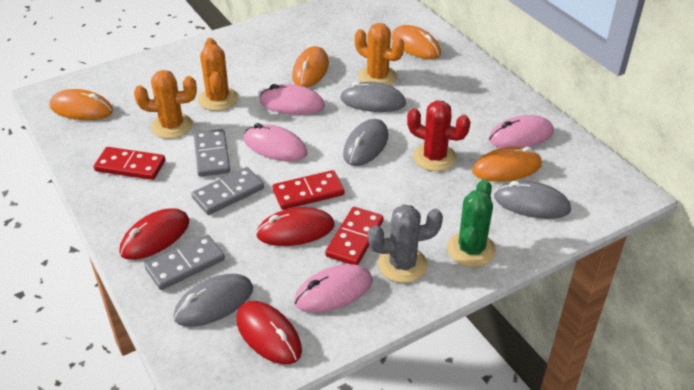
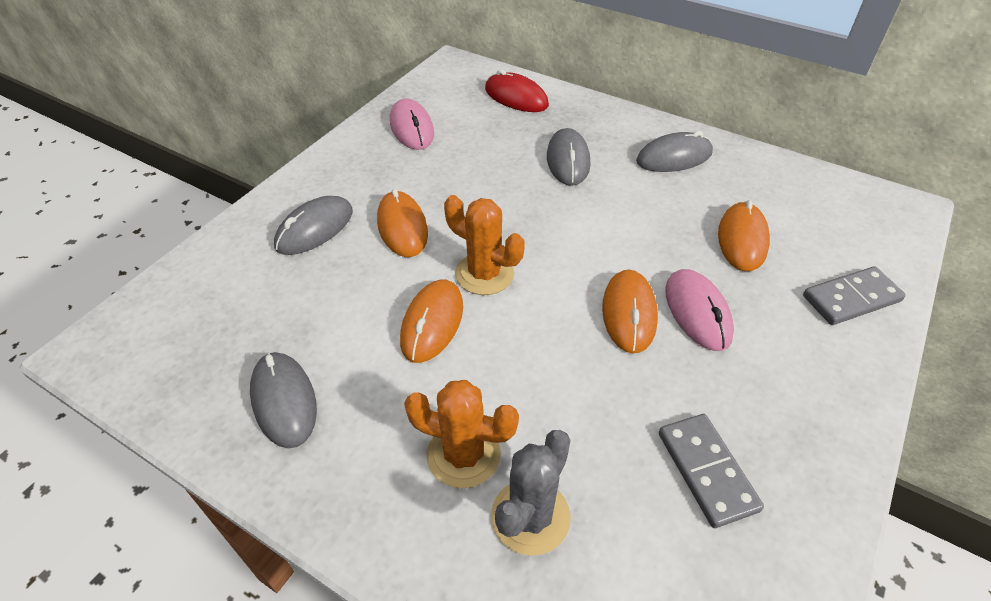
green cactus: 1 -> 0
grey domino: 3 -> 2
orange cactus: 3 -> 2
pink mouse: 4 -> 2
red cactus: 1 -> 0
red domino: 3 -> 0
red mouse: 3 -> 1

